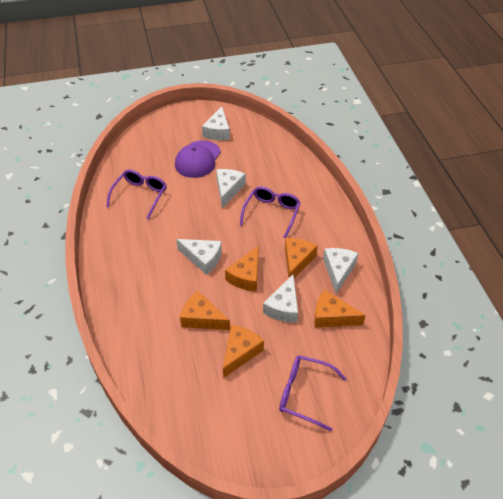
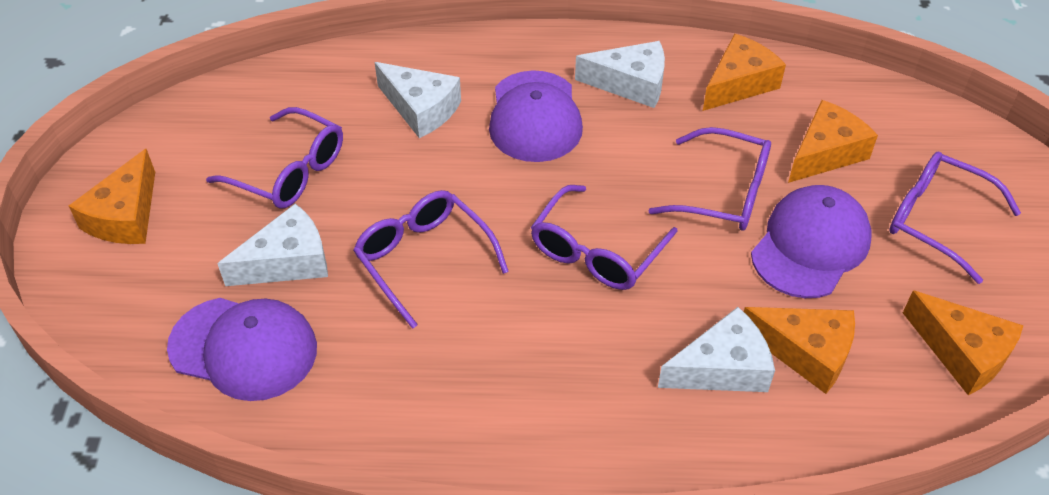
purple cap: 1 -> 3
purple glasses: 3 -> 5
white cheese: 5 -> 4

